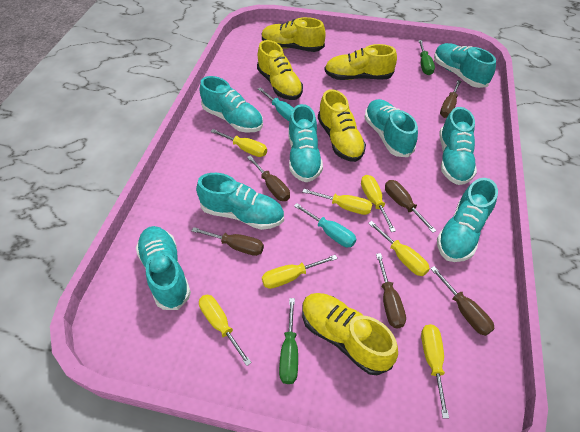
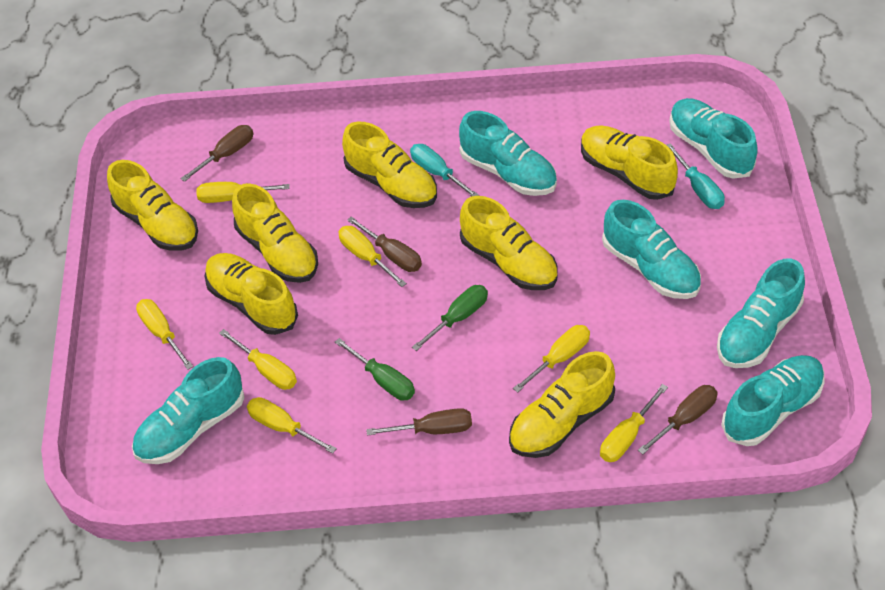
brown screwdriver: 6 -> 4
turquoise shoe: 8 -> 6
yellow shoe: 5 -> 7

